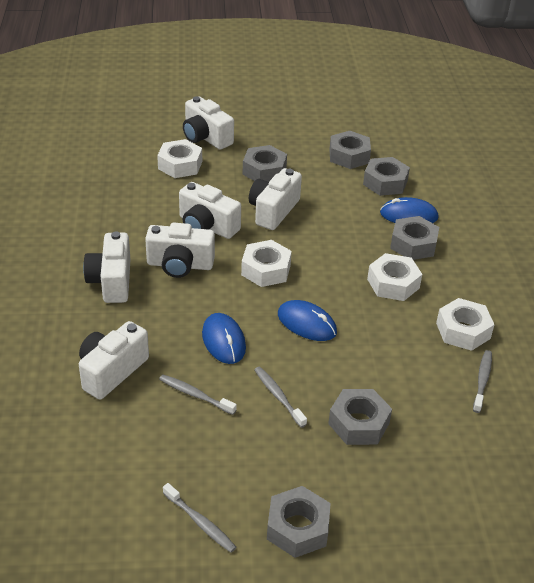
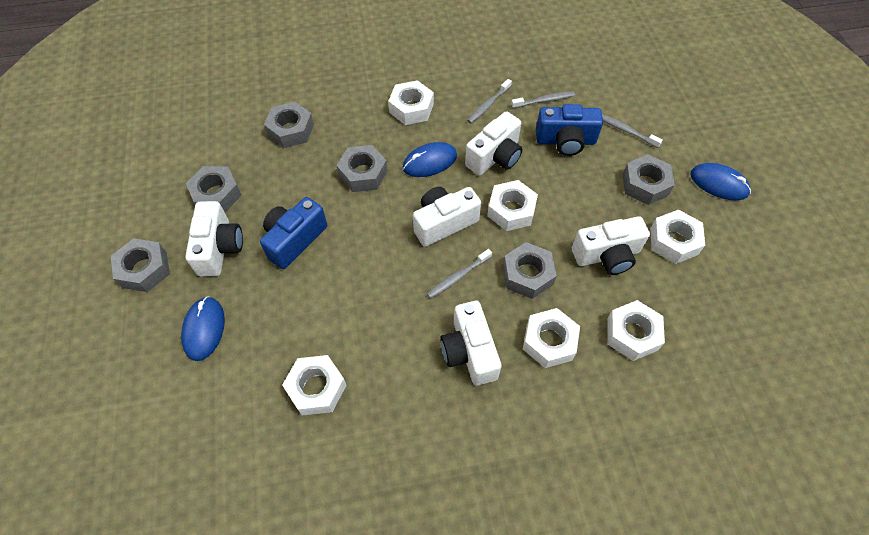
blue camera: 0 -> 2
white camera: 6 -> 5
white nut: 4 -> 6

